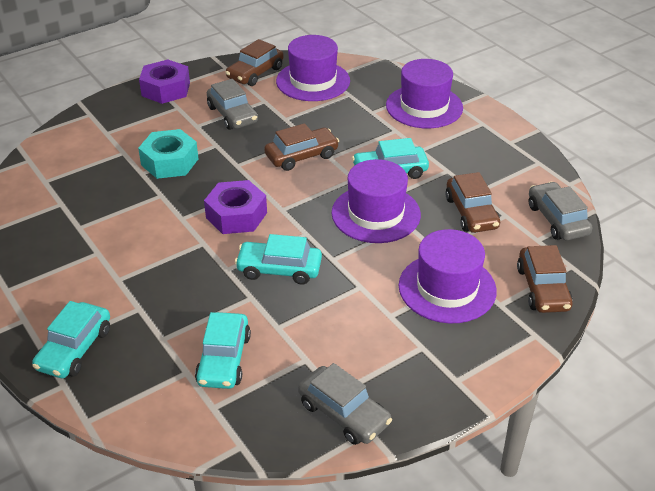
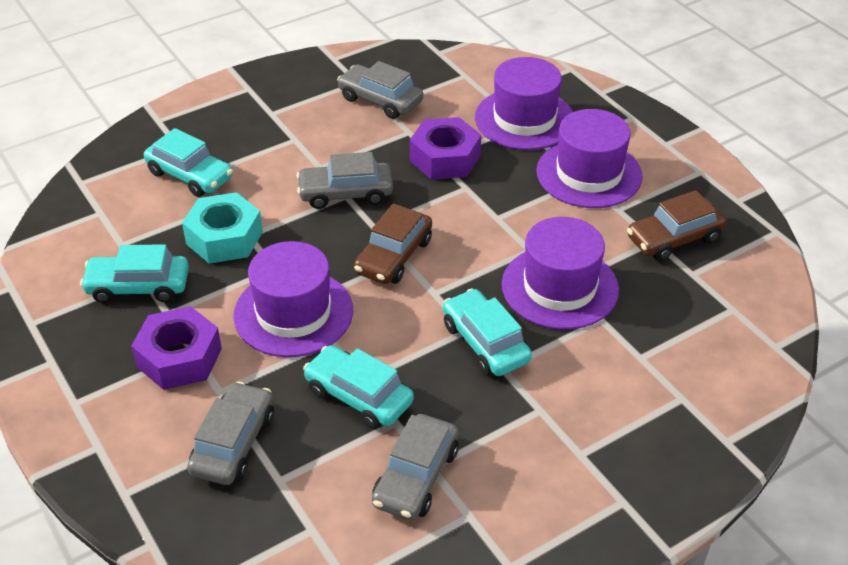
brown car: 4 -> 2
grey car: 3 -> 4

